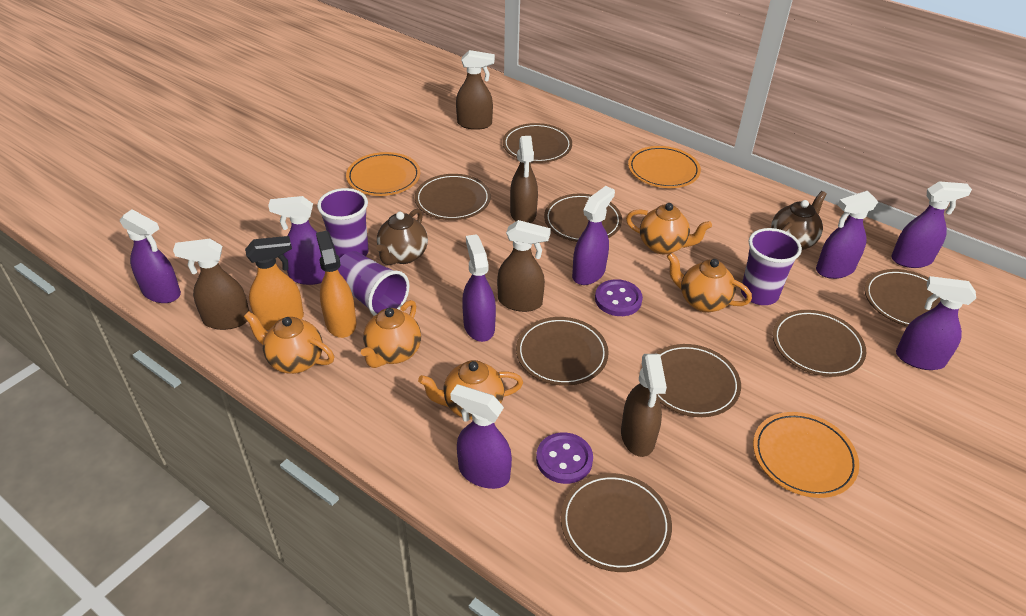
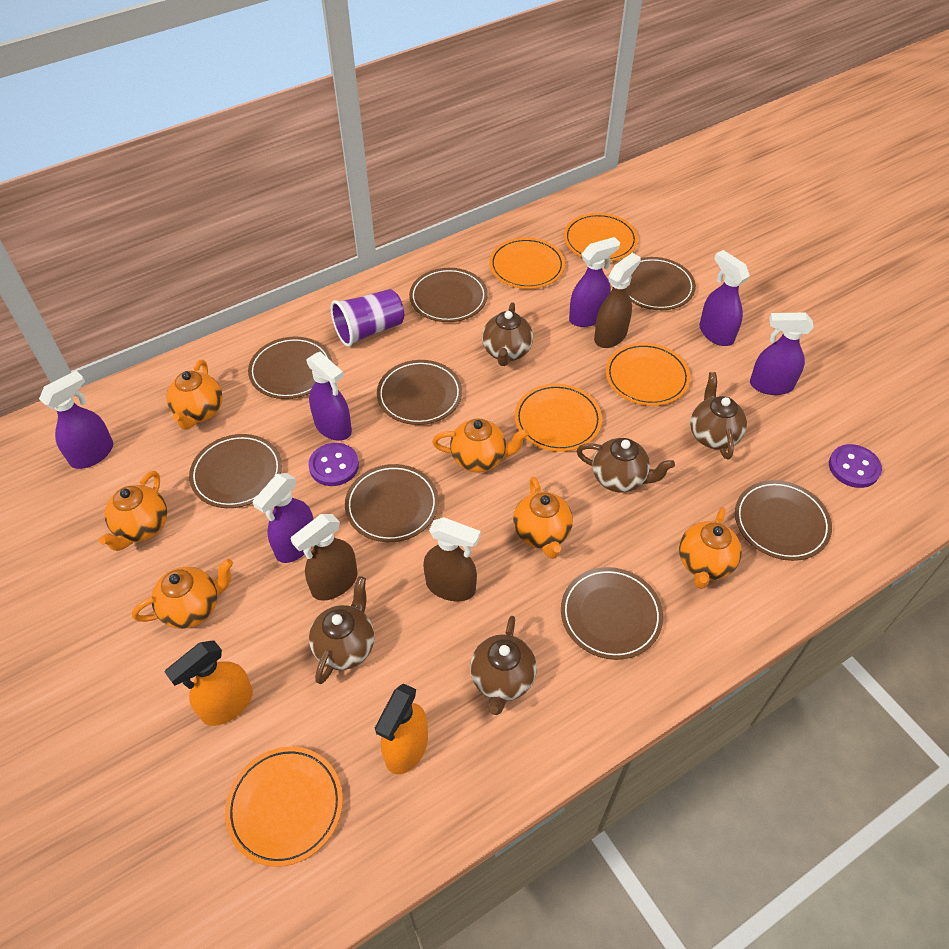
brown spray bottle: 5 -> 3
brown teapot: 2 -> 5
orange plate: 3 -> 5
orange teapot: 5 -> 6
purple cup: 3 -> 1
purple spray bottle: 8 -> 6

